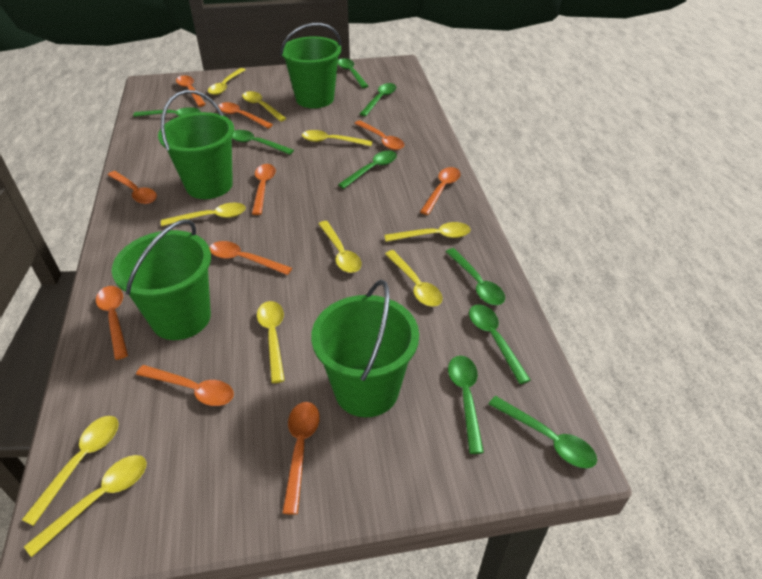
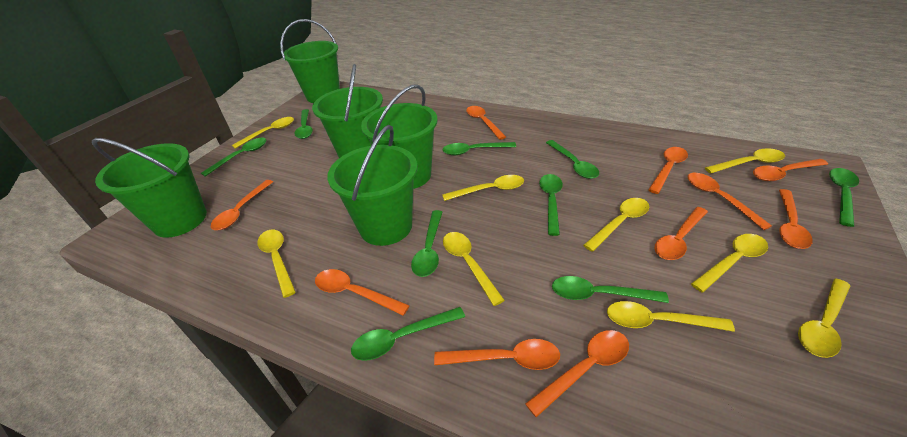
green bucket: 4 -> 5
yellow spoon: 10 -> 9

